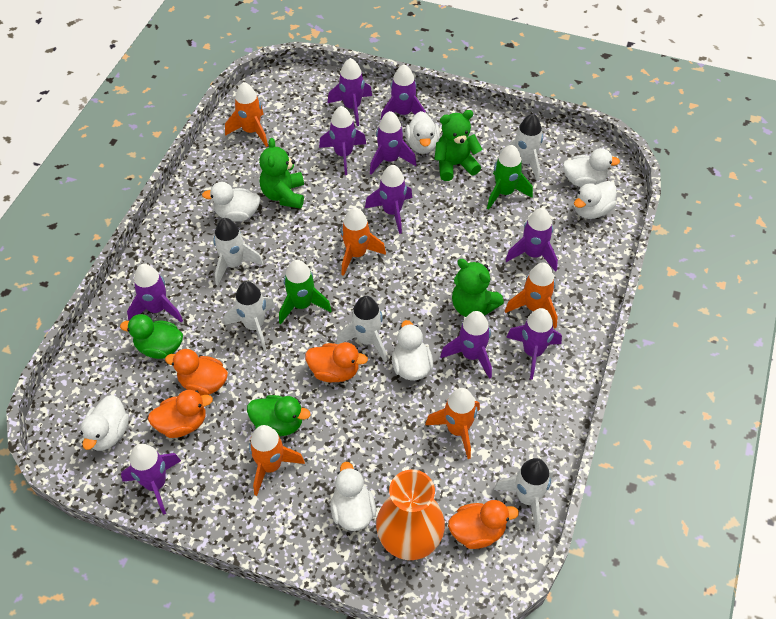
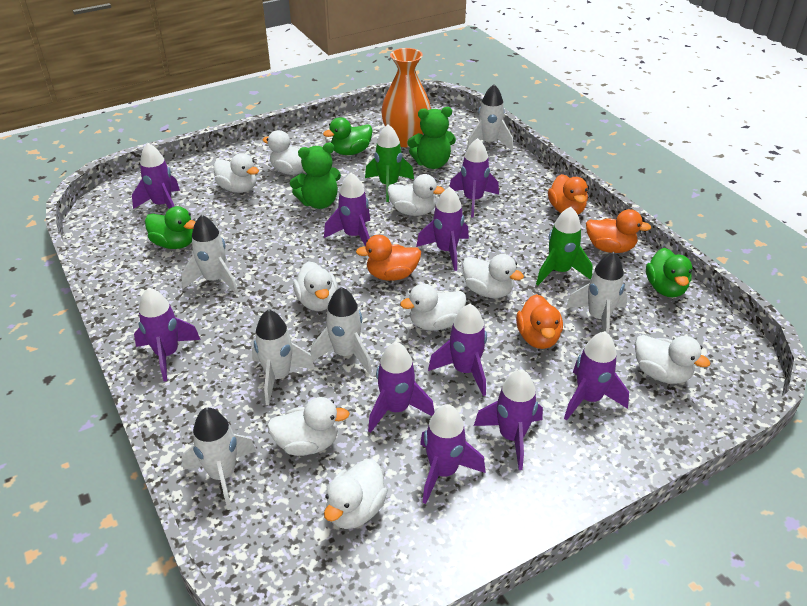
green duck: 2 -> 3
green teddy bear: 3 -> 2
orange rocket: 5 -> 0
white duck: 7 -> 9
white rocket: 5 -> 6

